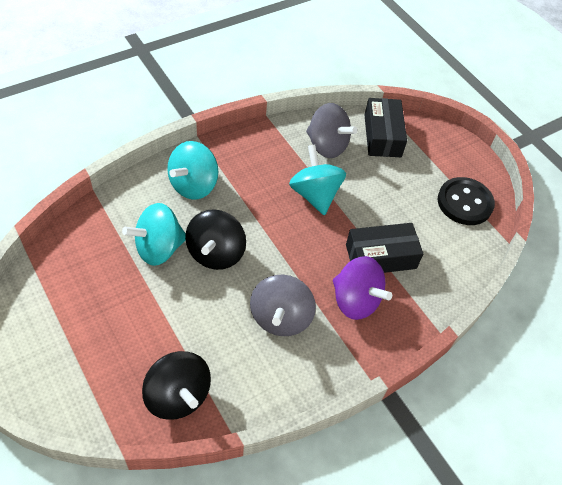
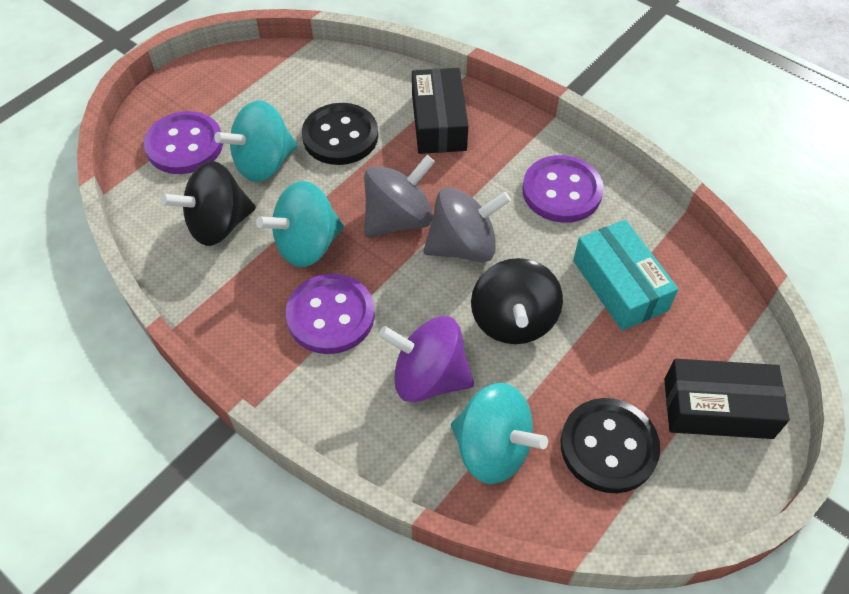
black button: 1 -> 2
purple button: 0 -> 3
turquoise box: 0 -> 1

